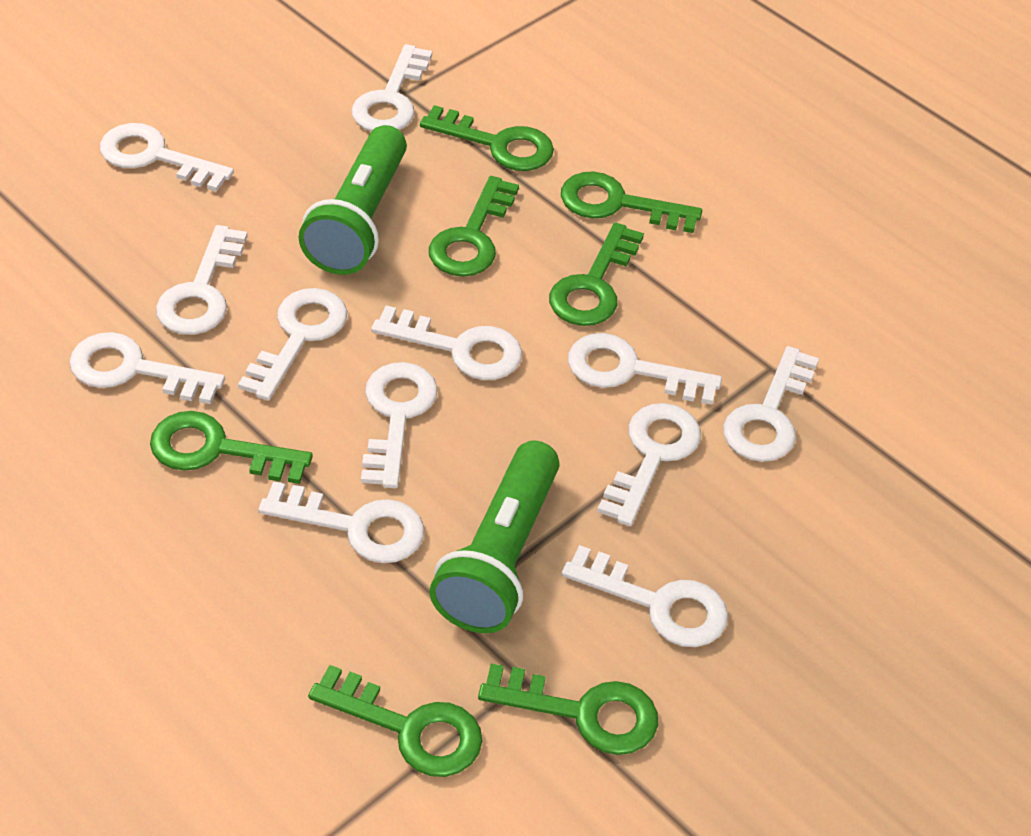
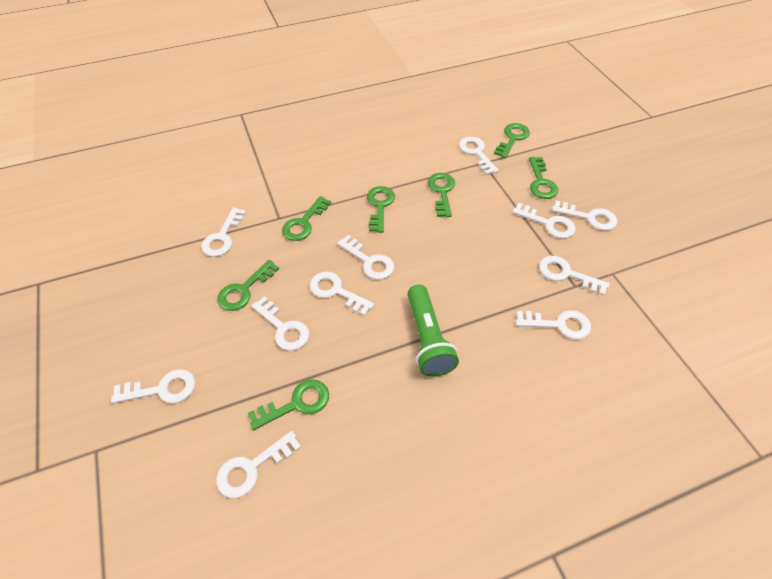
green flashlight: 2 -> 1
white key: 12 -> 11

